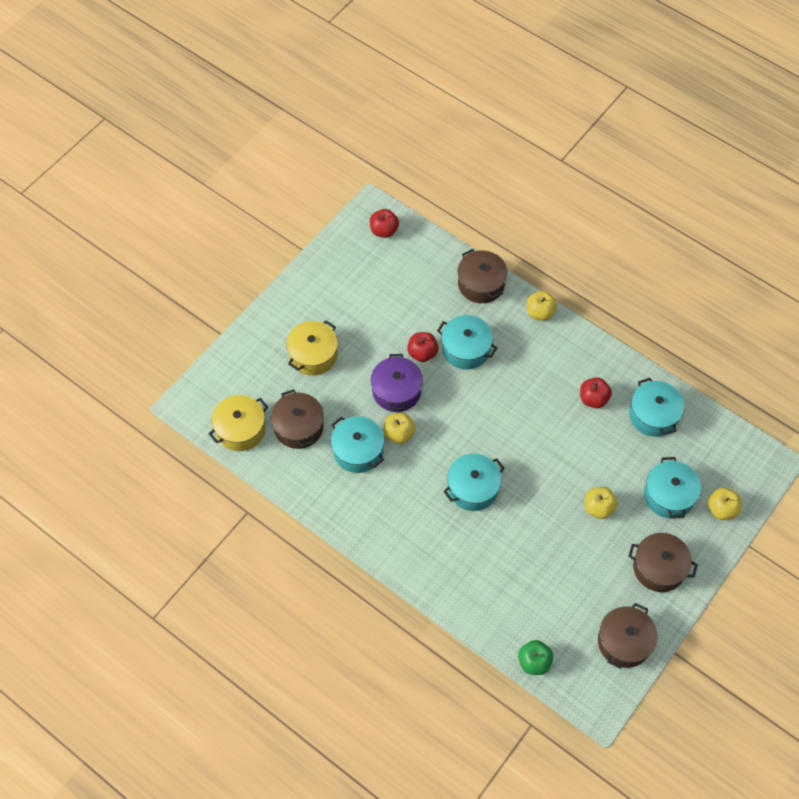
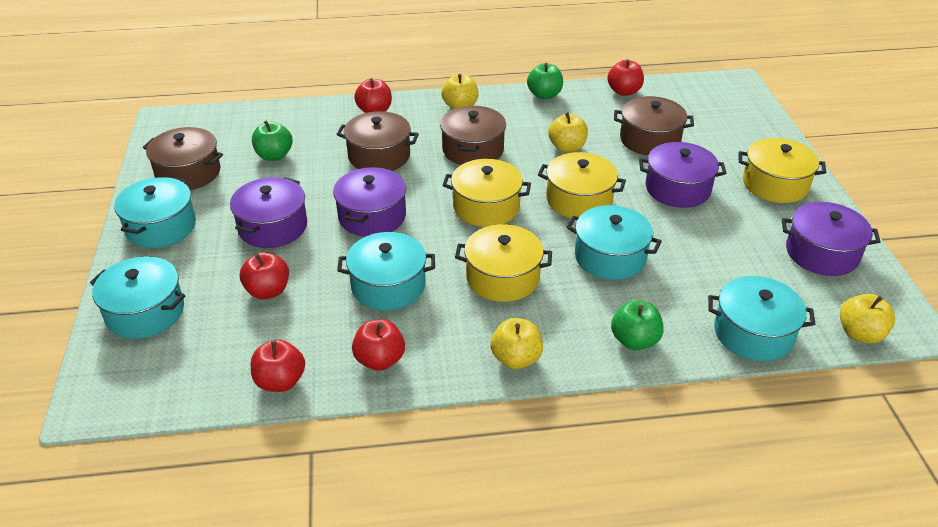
green apple: 1 -> 3
purple pot: 1 -> 4
red apple: 3 -> 5
yellow pot: 2 -> 4

